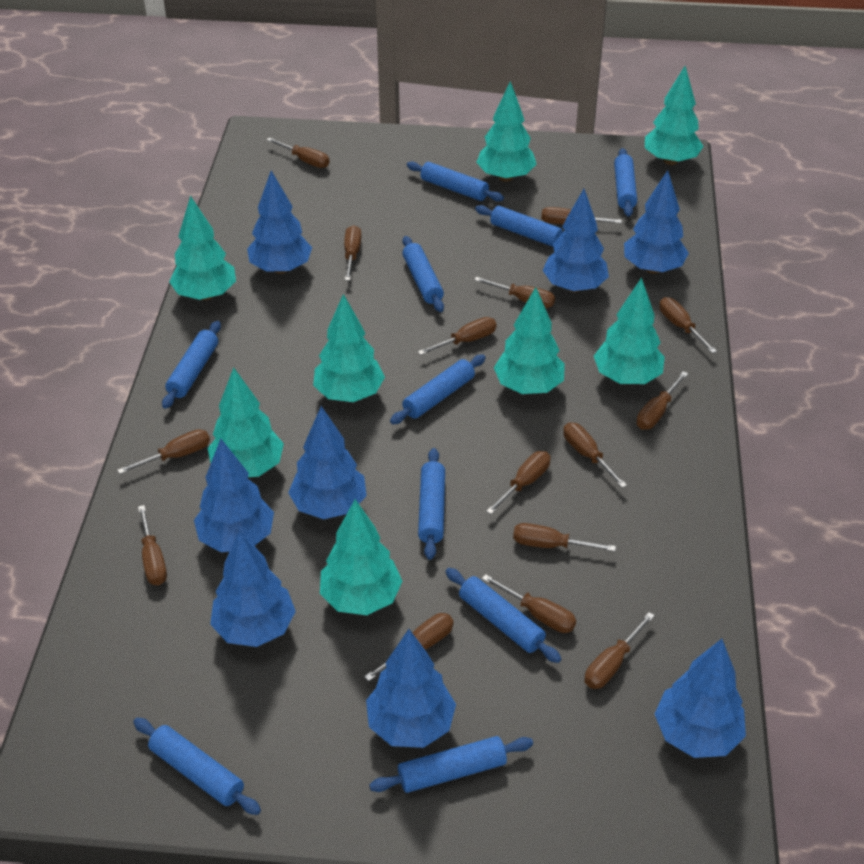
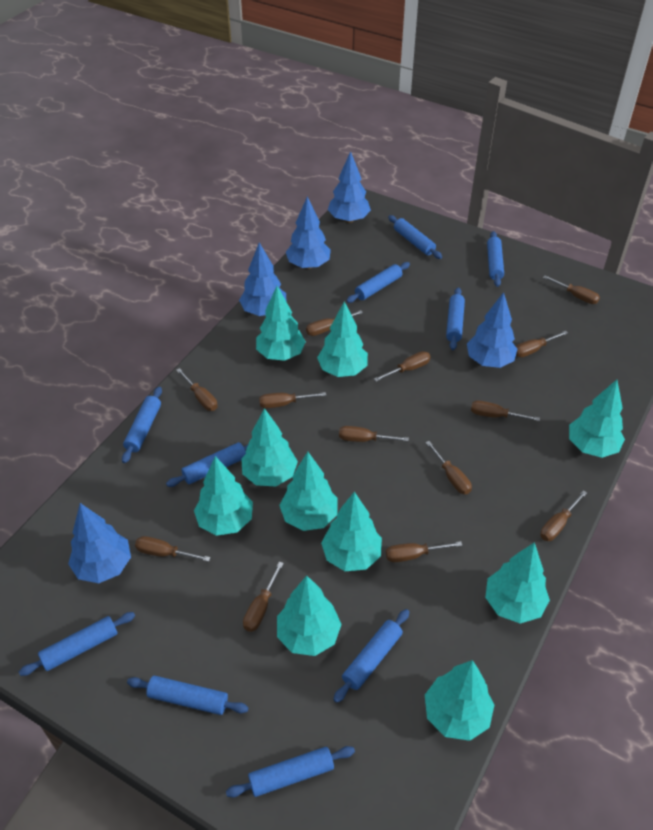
blue tree: 8 -> 5
brown screwdriver: 15 -> 13
turquoise tree: 8 -> 10

